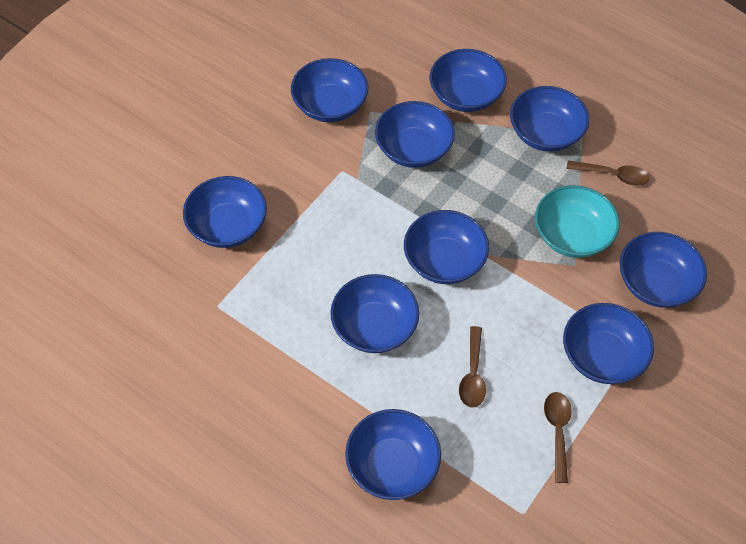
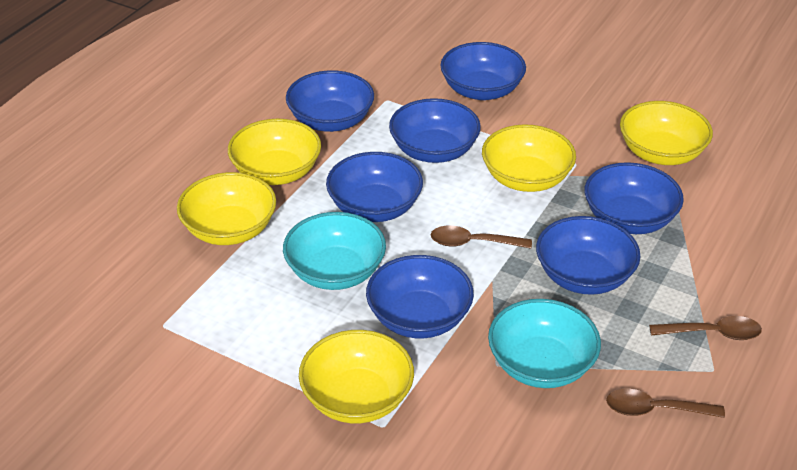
blue bowl: 10 -> 7
turquoise bowl: 1 -> 2
yellow bowl: 0 -> 5

